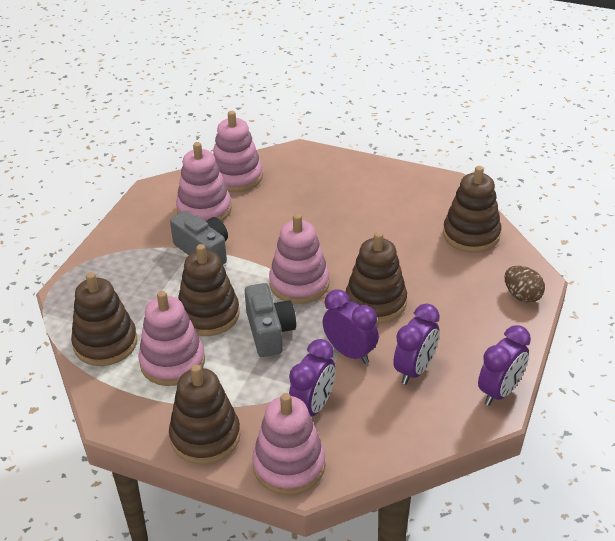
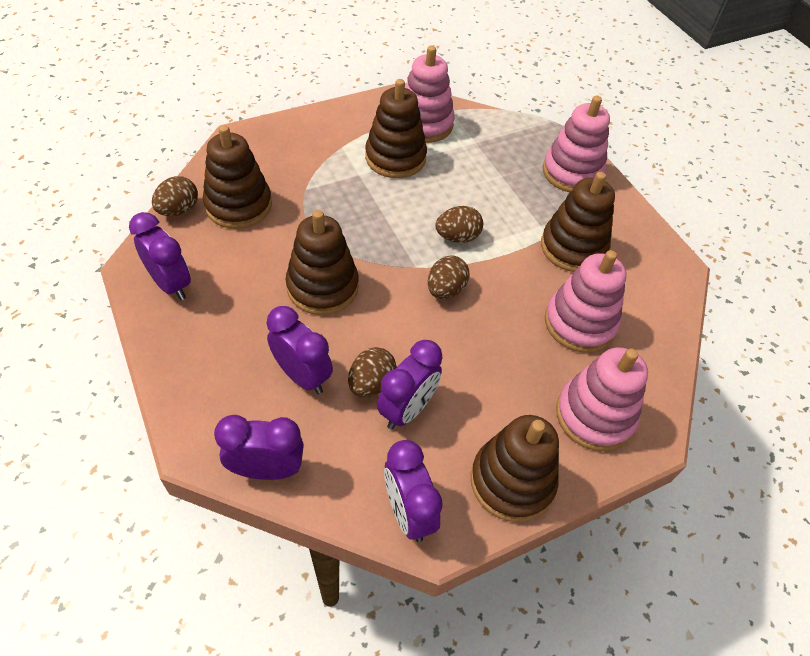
brown egg: 1 -> 4
grey camera: 2 -> 0
pink stacking toy: 5 -> 4
purple clock: 4 -> 5

